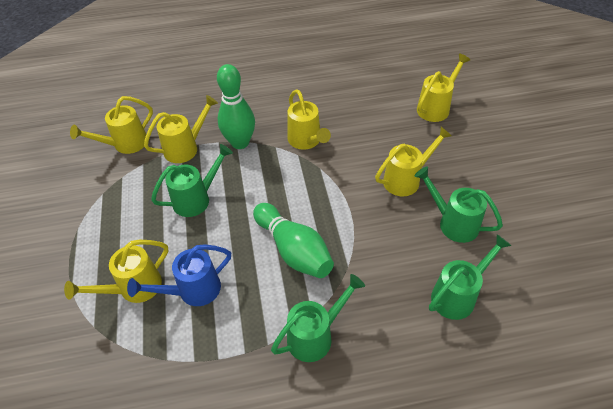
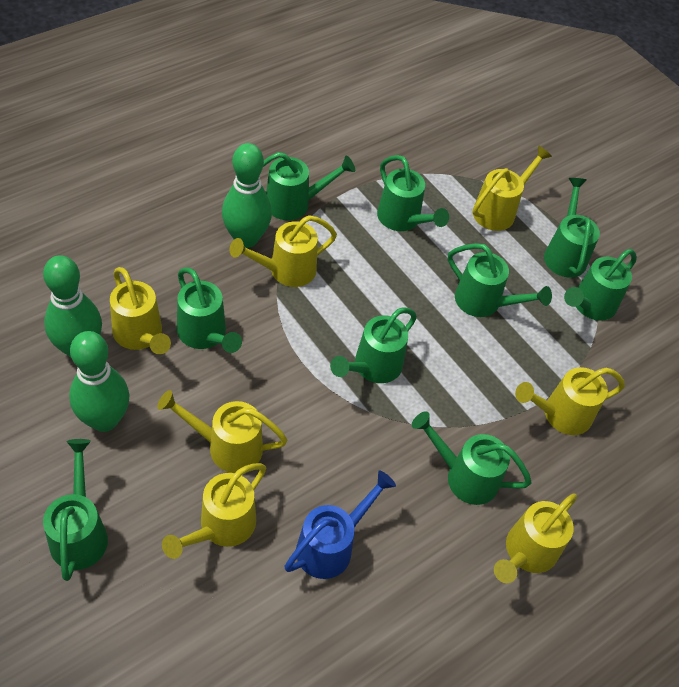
green bowling pin: 2 -> 3
green watering can: 4 -> 9
yellow watering can: 6 -> 7

